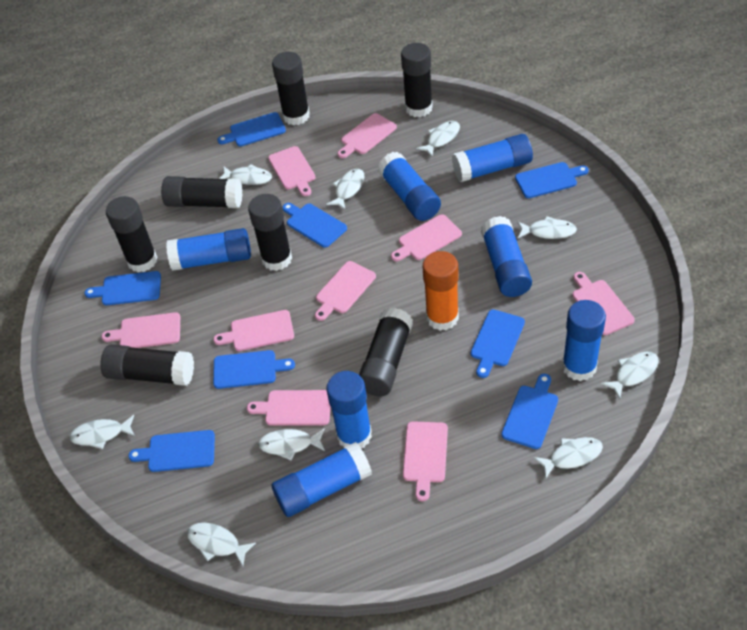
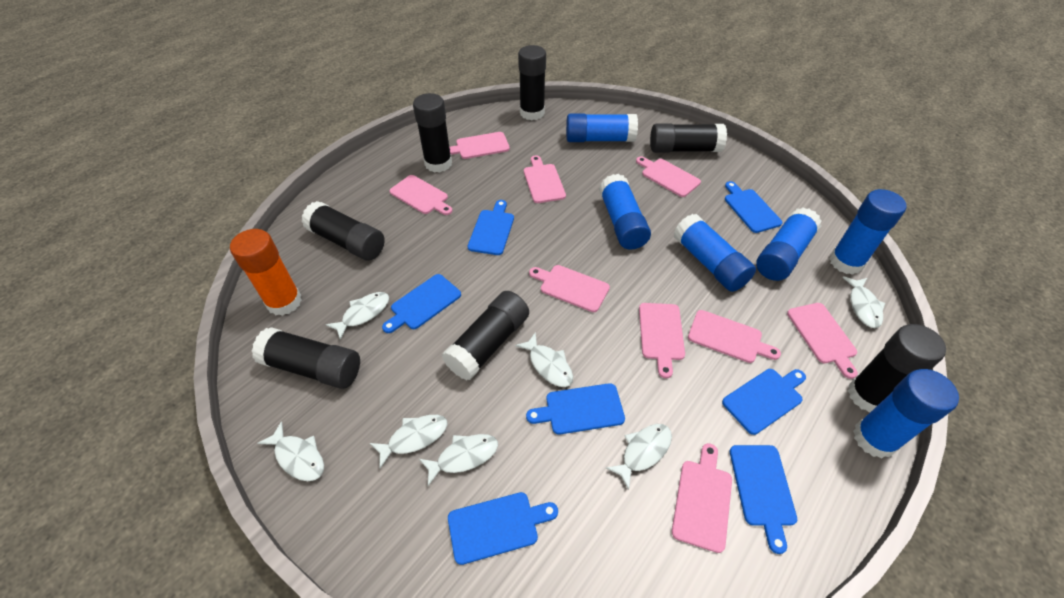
blue cutting board: 8 -> 7
blue glue stick: 7 -> 6
white fish: 9 -> 7

